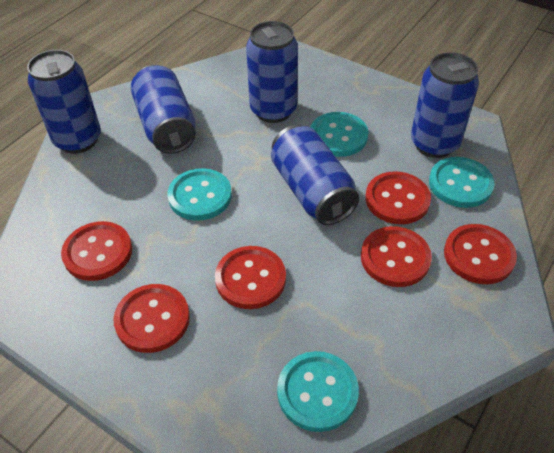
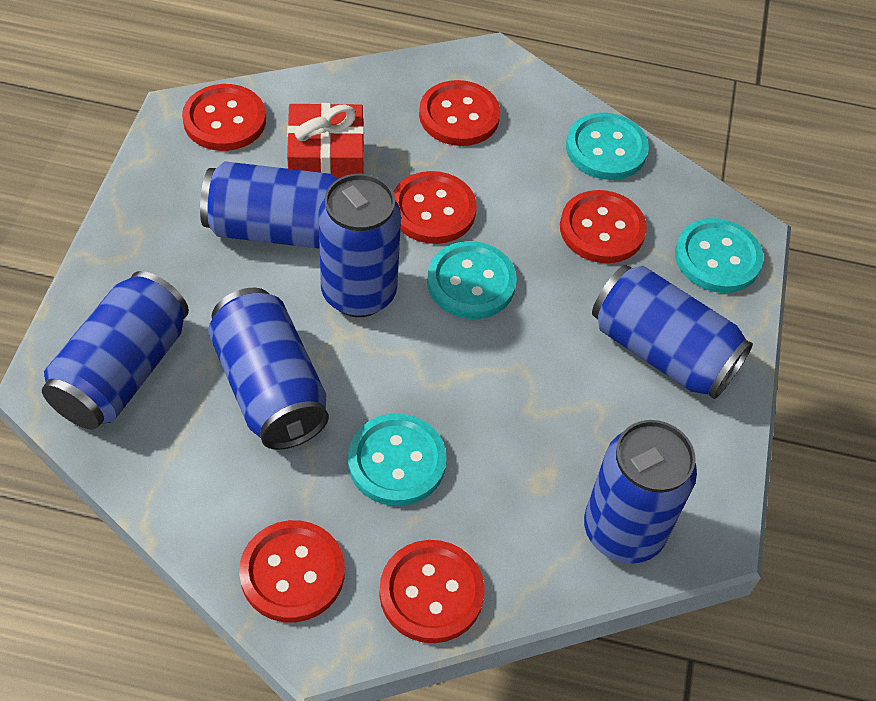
blue can: 5 -> 6
red gift: 0 -> 1

